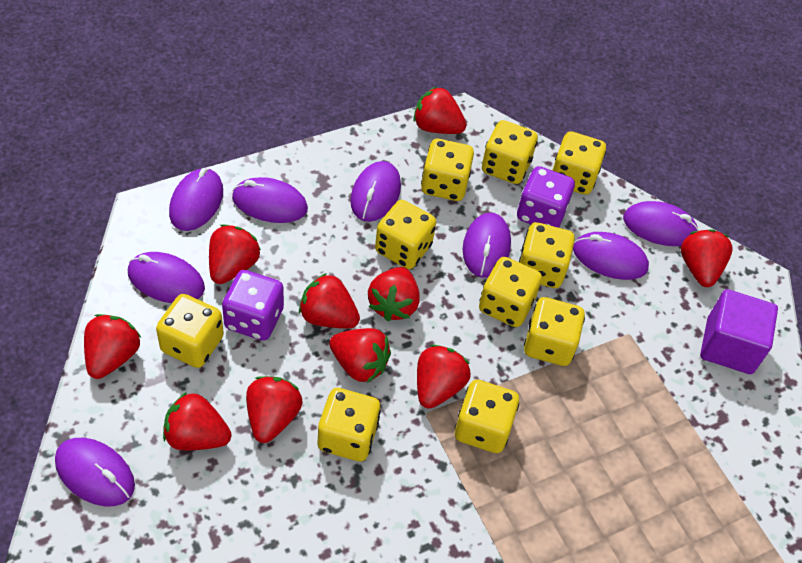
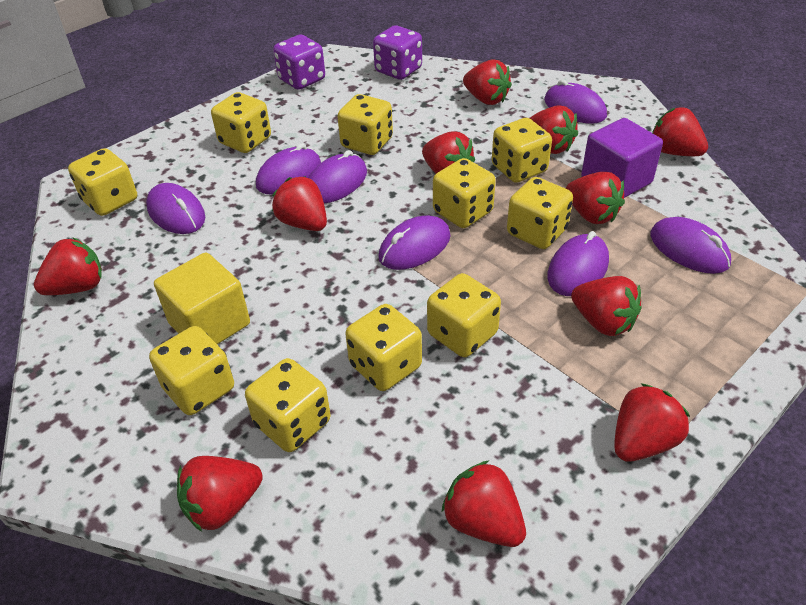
purple mouse: 8 -> 7
red strawberry: 10 -> 11
yellow cube: 0 -> 1

